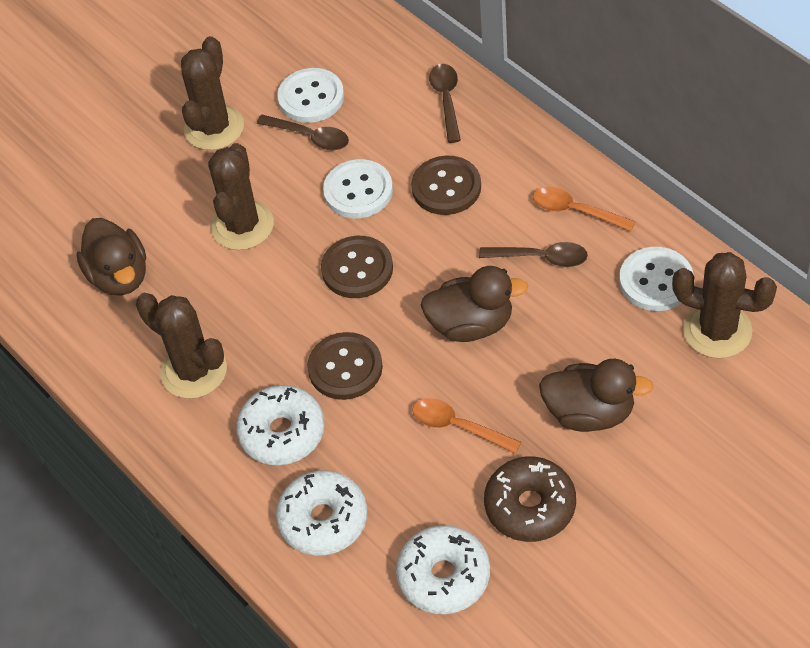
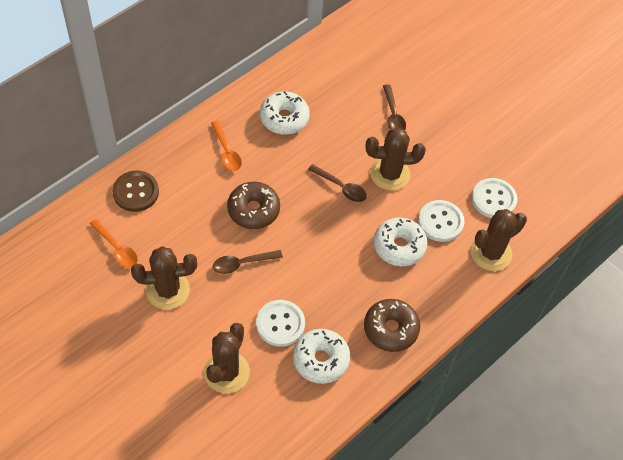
brown button: 3 -> 1
brown donut: 1 -> 2
brown duck: 3 -> 0

